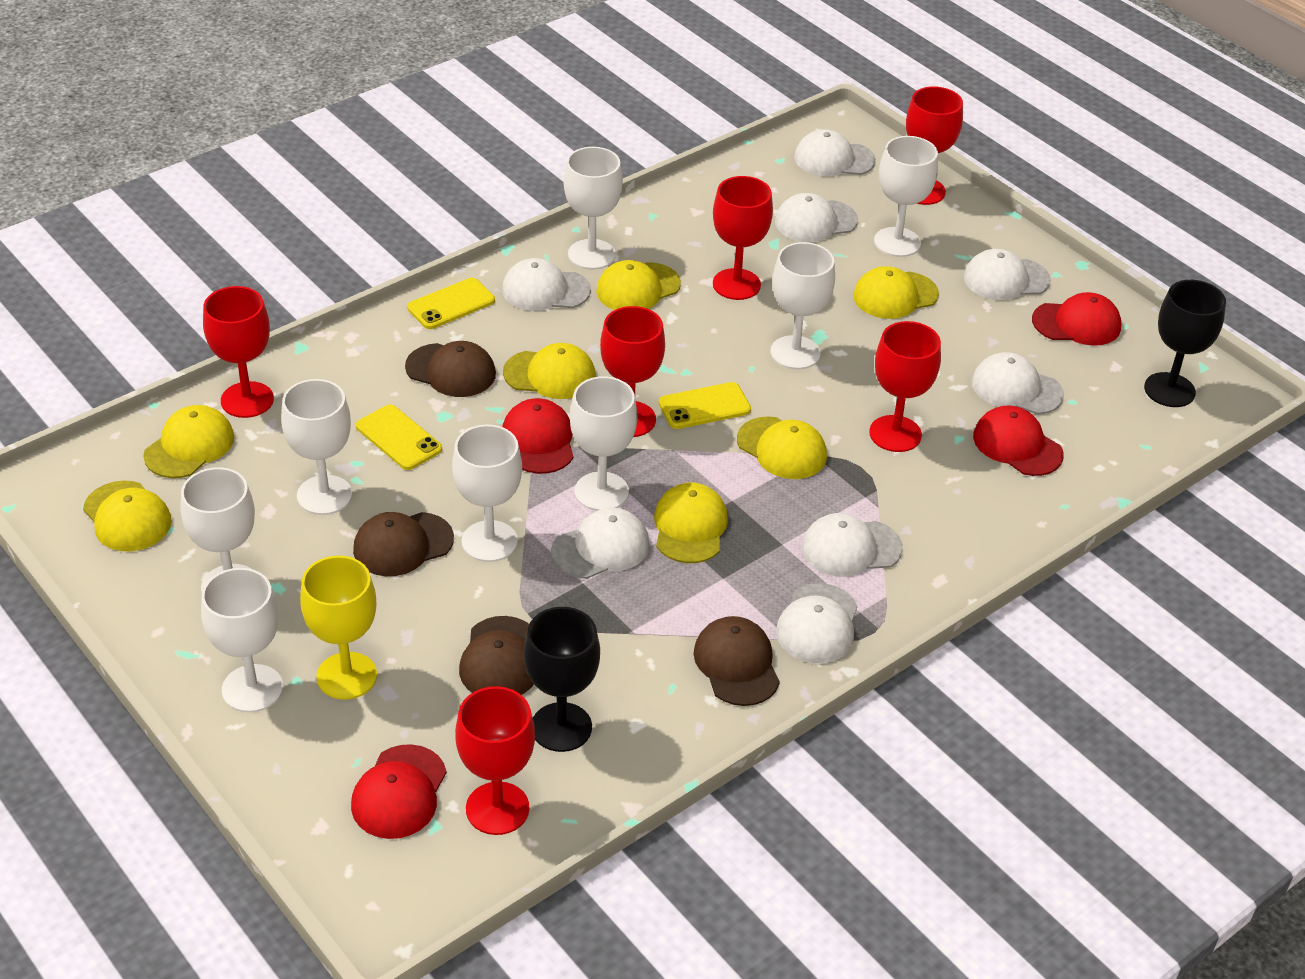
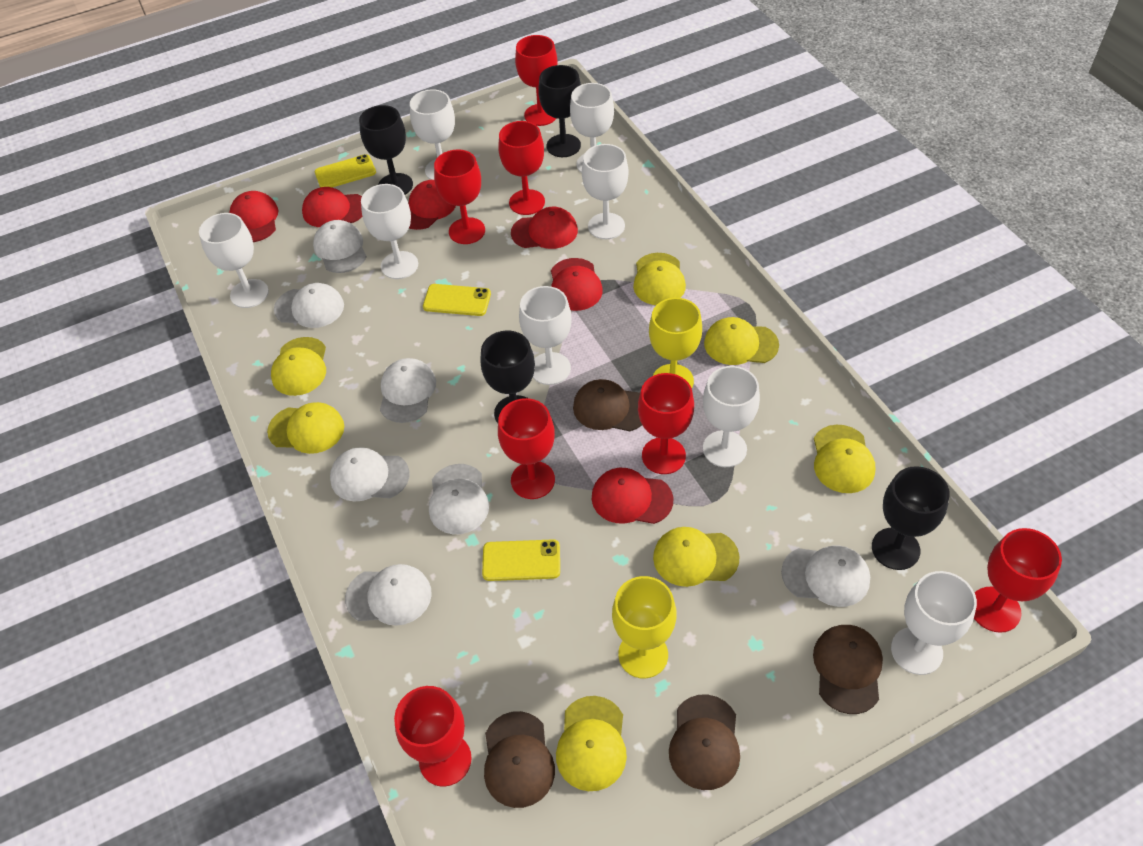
black goblet: 2 -> 4
red cap: 4 -> 6
red goblet: 6 -> 7
white cap: 8 -> 7
yellow goblet: 1 -> 2

